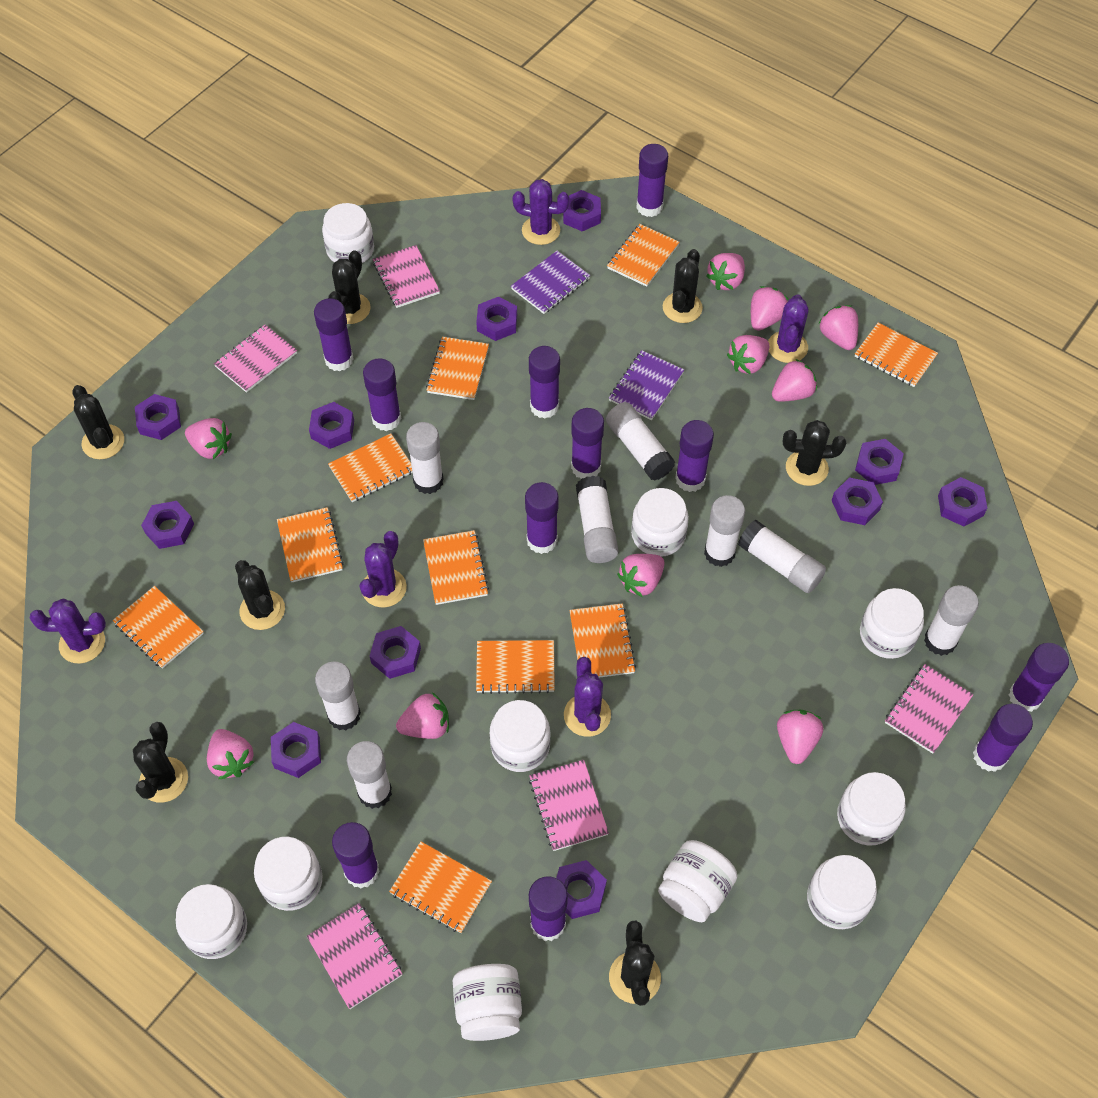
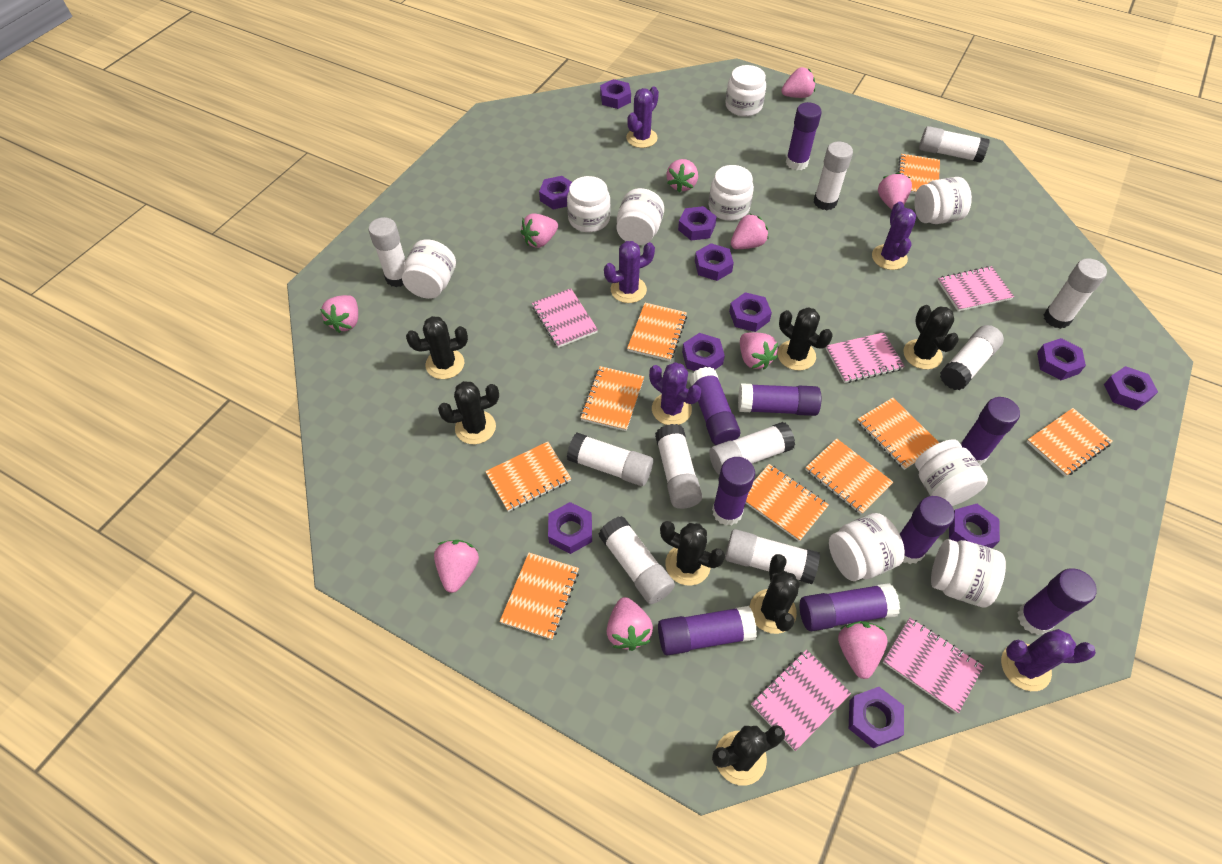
orange notebook: 10 -> 9
purple glue stick: 11 -> 9
purple notebook: 2 -> 0
white glue stick: 8 -> 10
white jar: 10 -> 9

